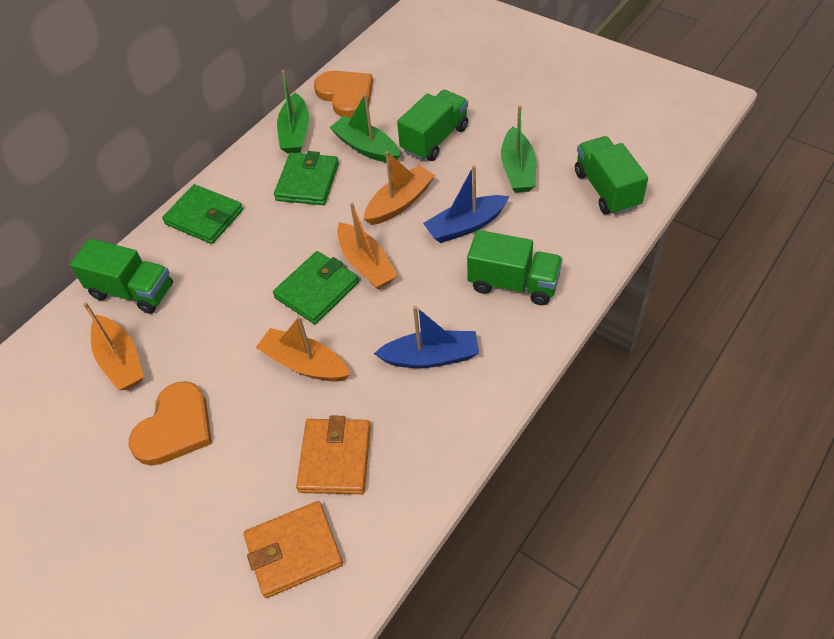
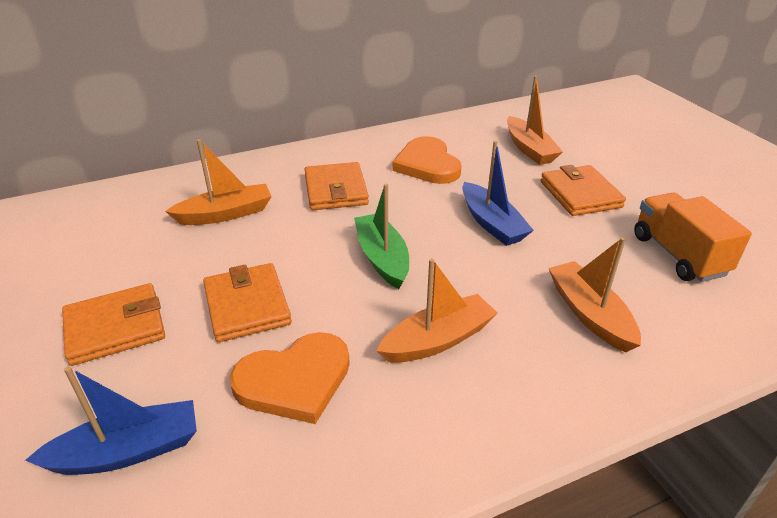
green boat: 3 -> 1
green truck: 4 -> 0
green wallet: 3 -> 0
orange truck: 0 -> 1
orange wallet: 2 -> 4

